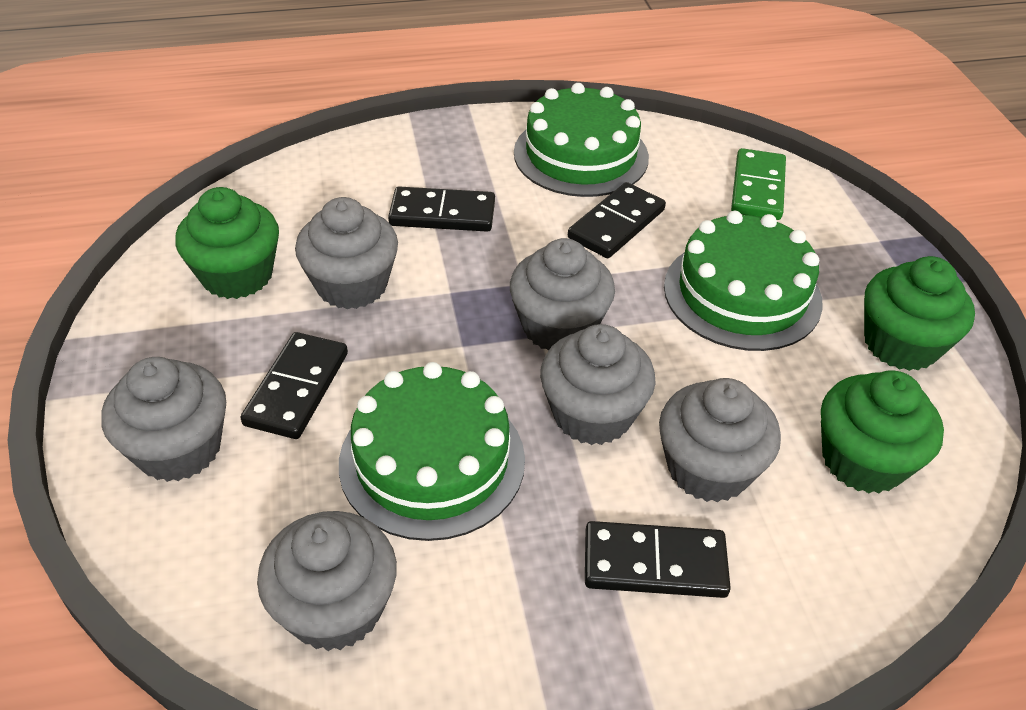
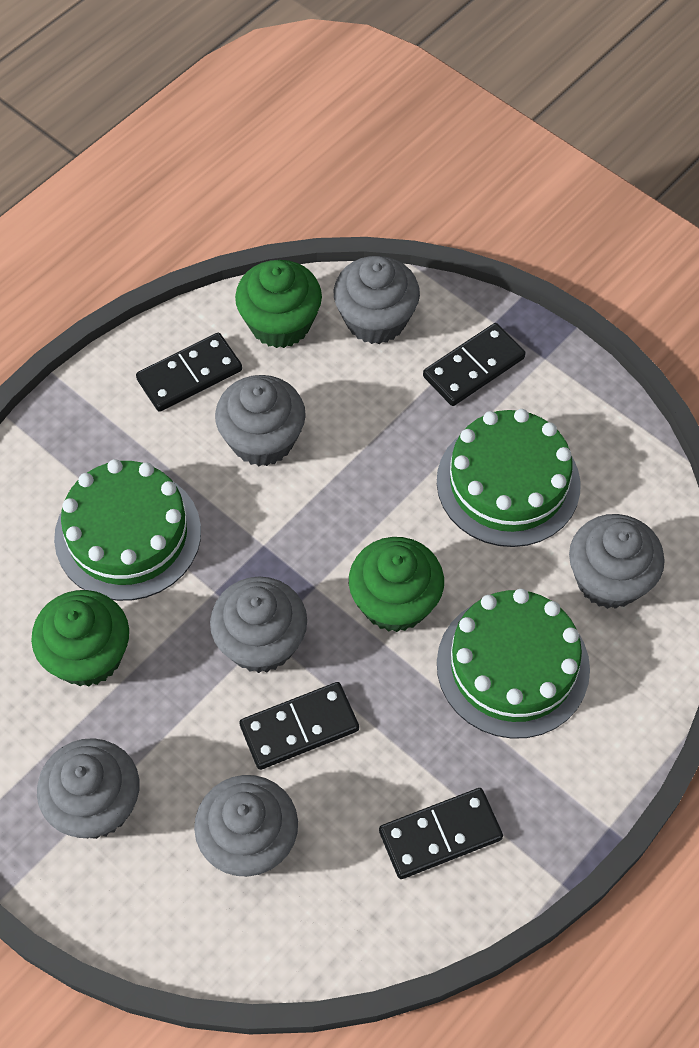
green domino: 1 -> 0

